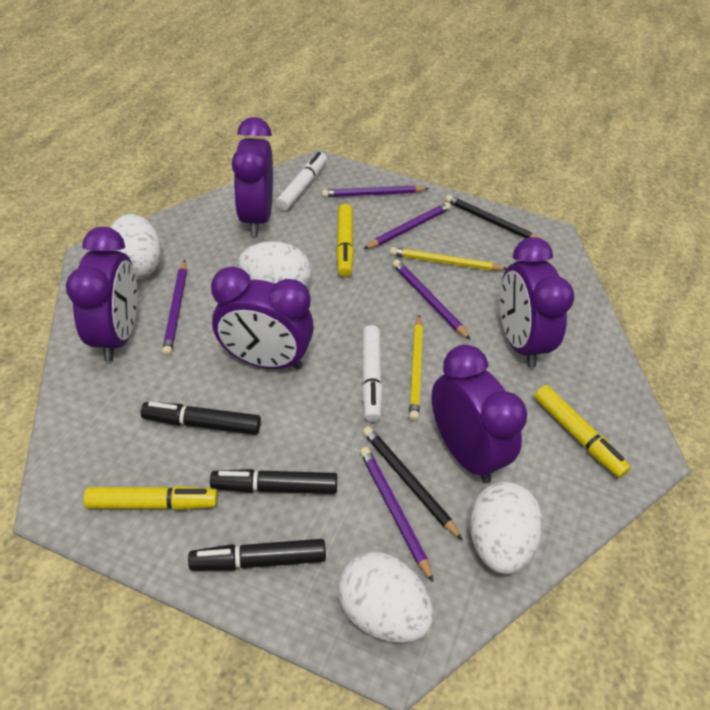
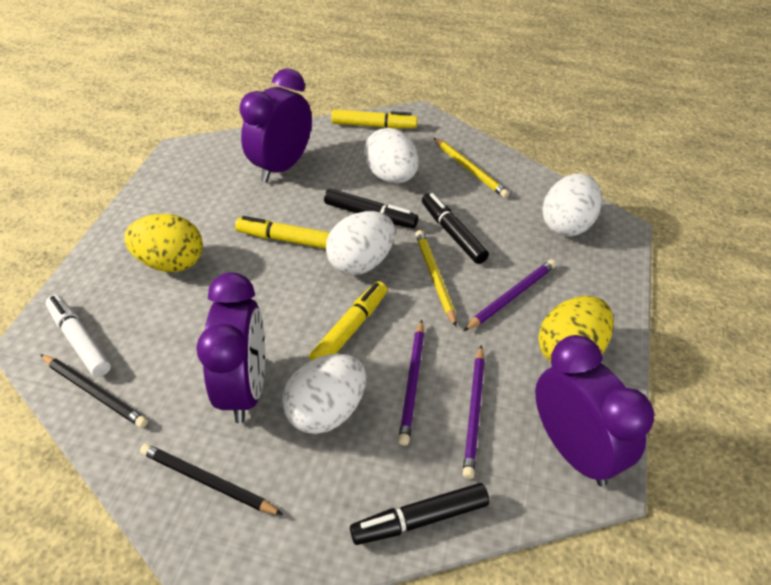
purple clock: 5 -> 3
purple pencil: 5 -> 3
white marker: 2 -> 1
yellow egg: 0 -> 2

